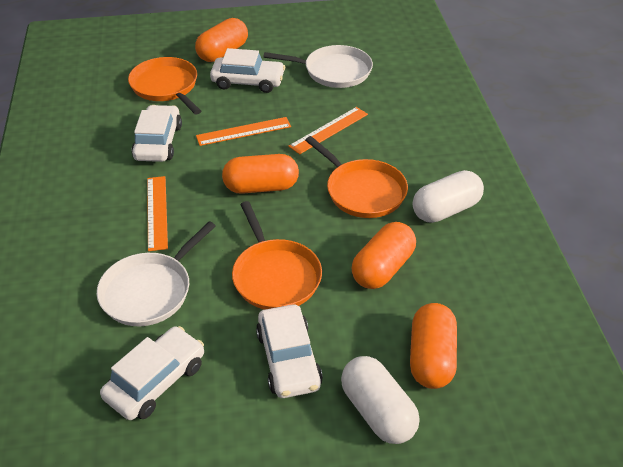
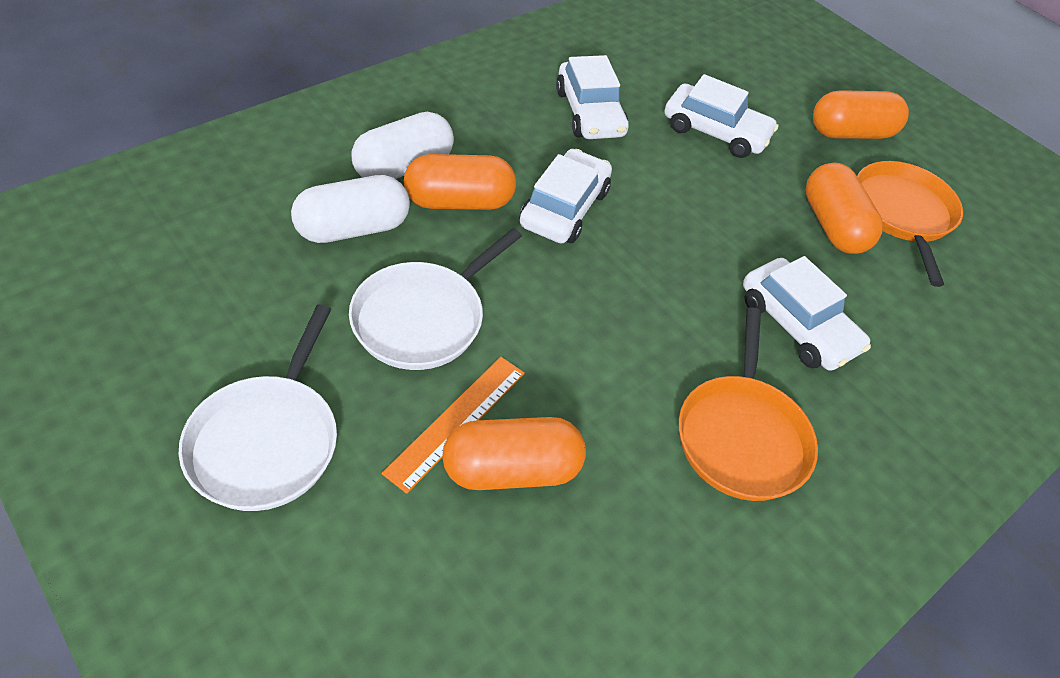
orange pan: 3 -> 2
orange ruler: 3 -> 1

